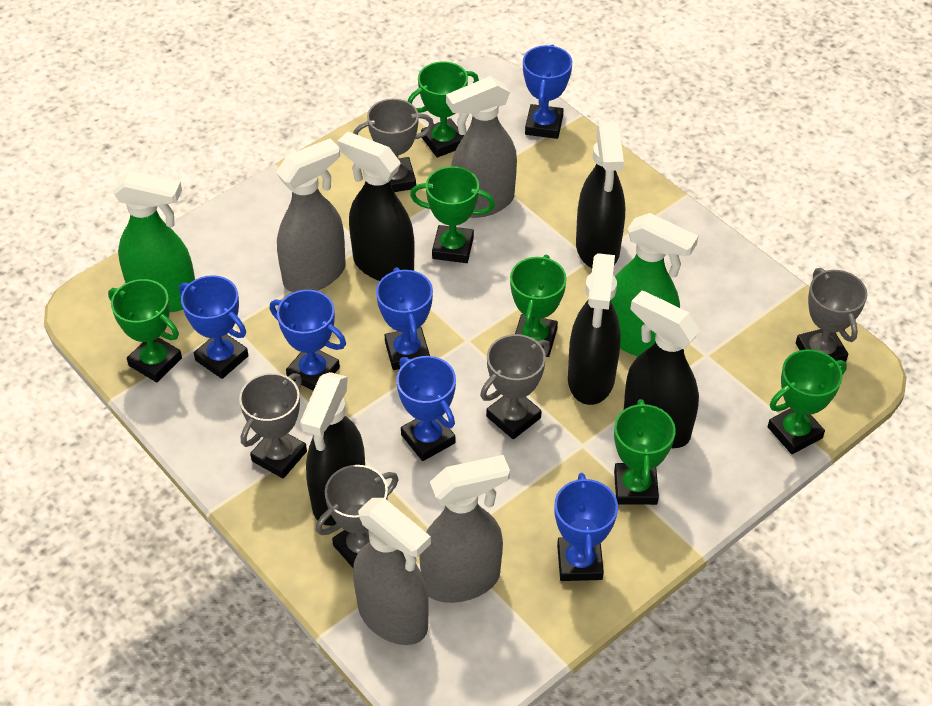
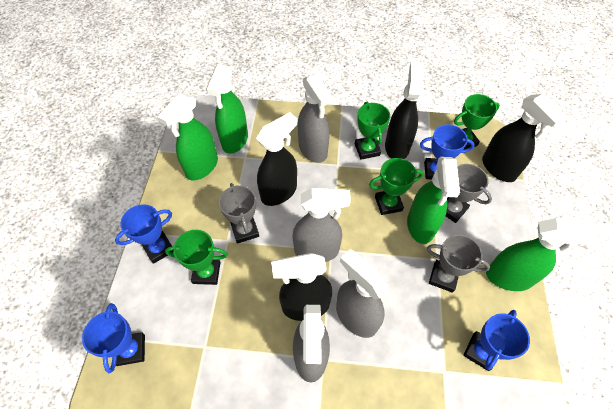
black spray bottle: 5 -> 4
blue trophy: 6 -> 4
green spray bottle: 2 -> 4
green trophy: 6 -> 4
grey trophy: 5 -> 3

